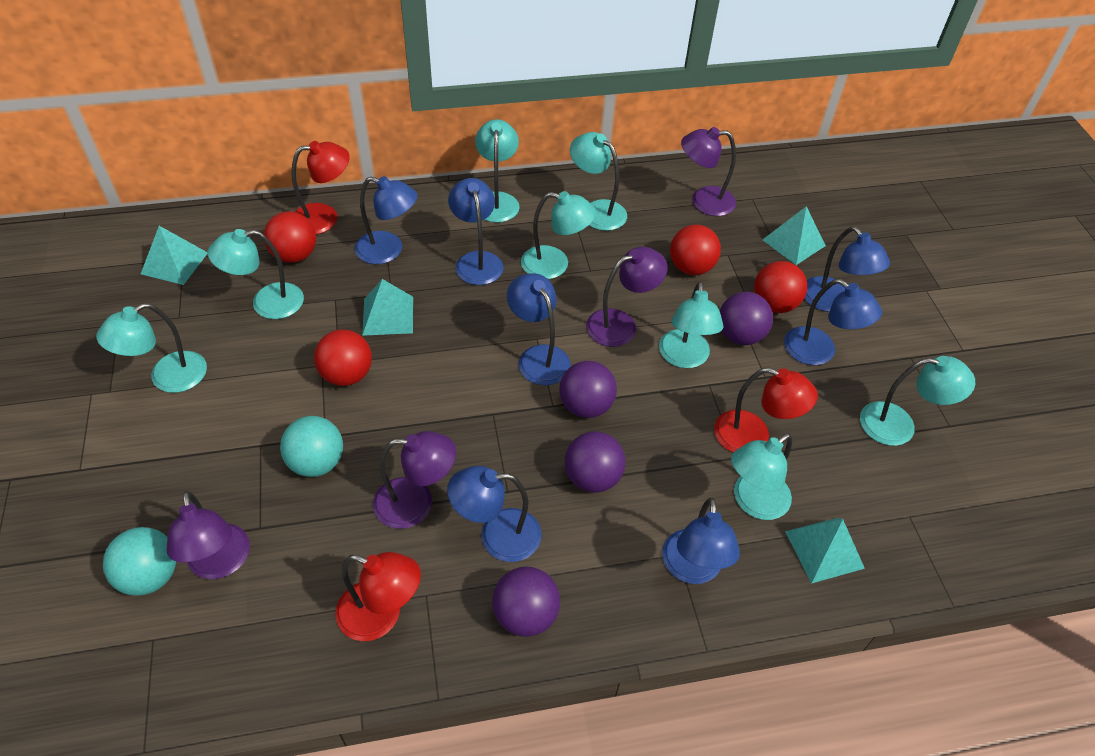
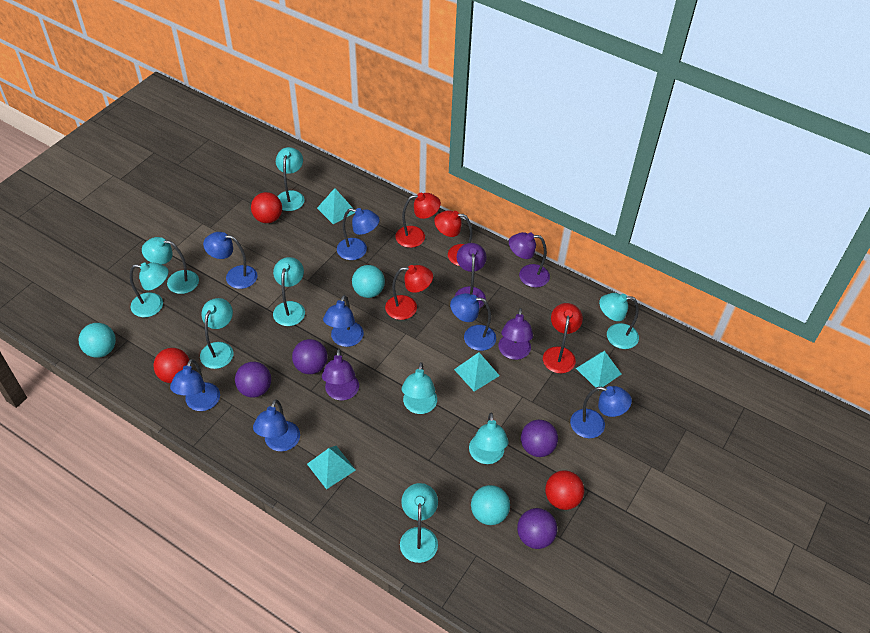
red ball: 4 -> 3
red lamp: 3 -> 4
turquoise ball: 2 -> 3
turquoise lamp: 8 -> 9

